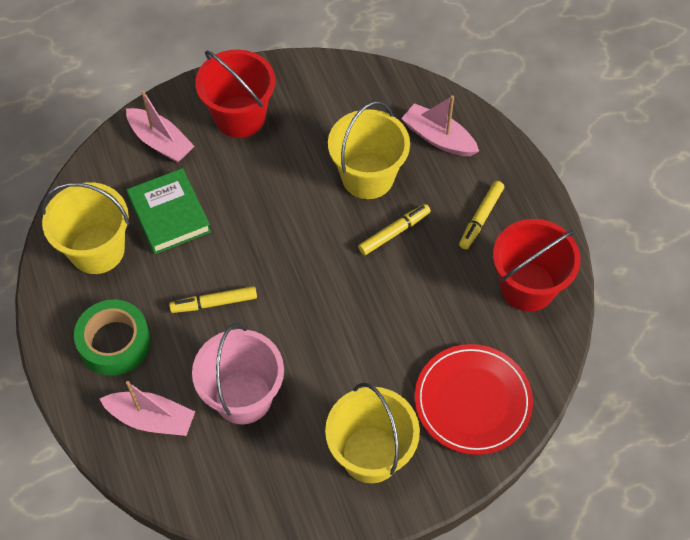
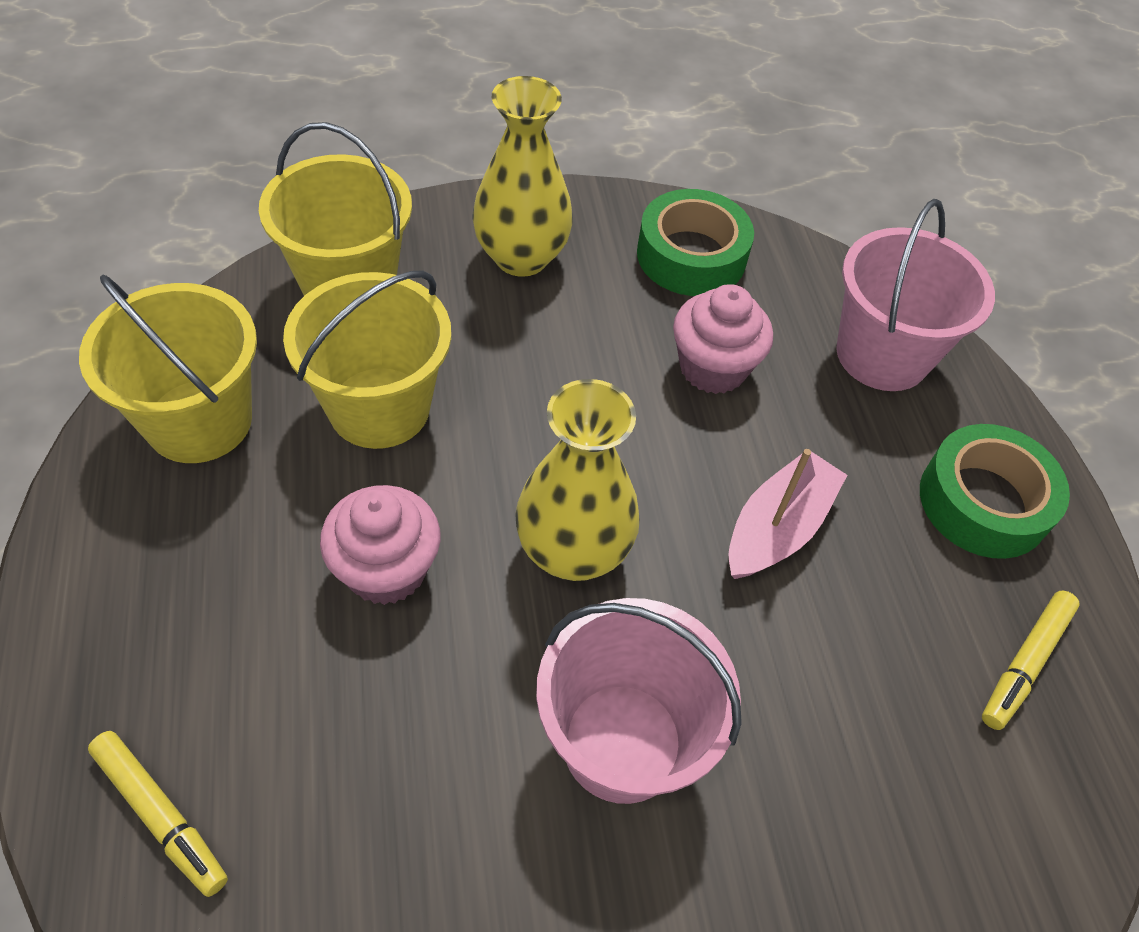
green book: 1 -> 0
green tape: 1 -> 2
pink boat: 3 -> 1
pink bucket: 1 -> 2
pink cupcake: 0 -> 2
red bucket: 2 -> 0
red plate: 1 -> 0
yellow marker: 3 -> 2
yellow vase: 0 -> 2

